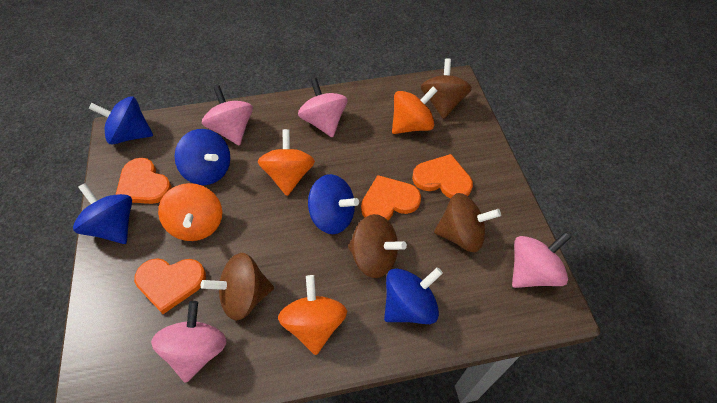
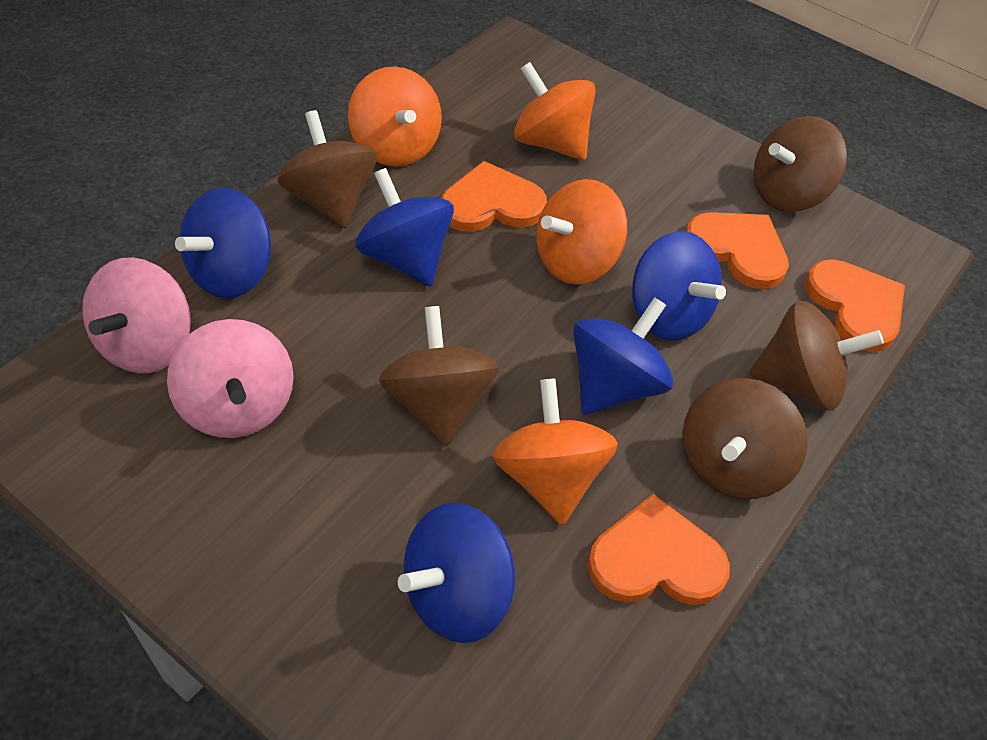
brown spinning top: 4 -> 5
pink spinning top: 4 -> 2

